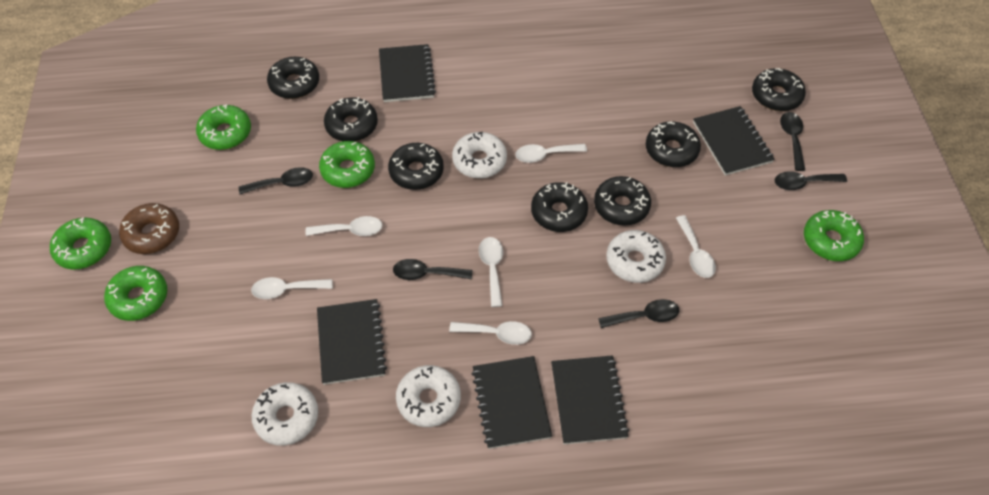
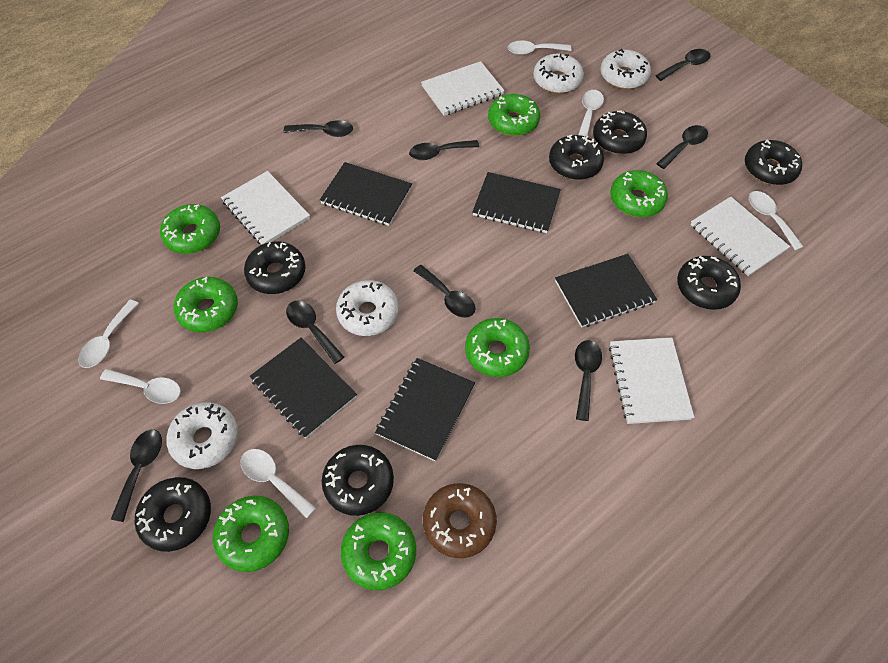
black spoon: 5 -> 8
green donut: 5 -> 7
white notebook: 0 -> 4

